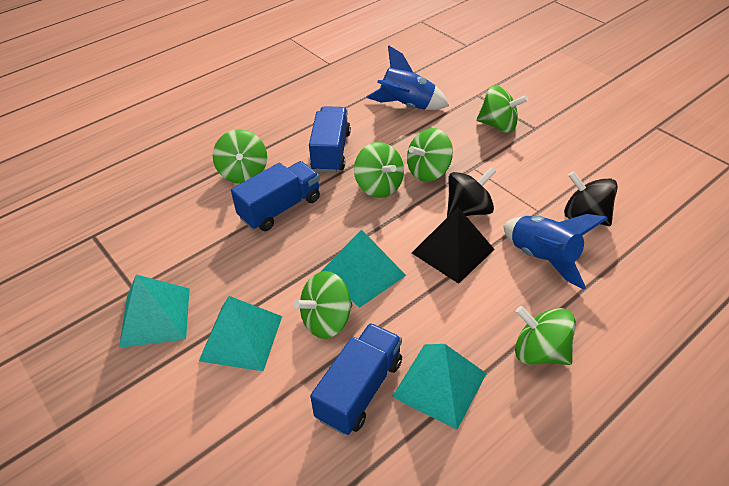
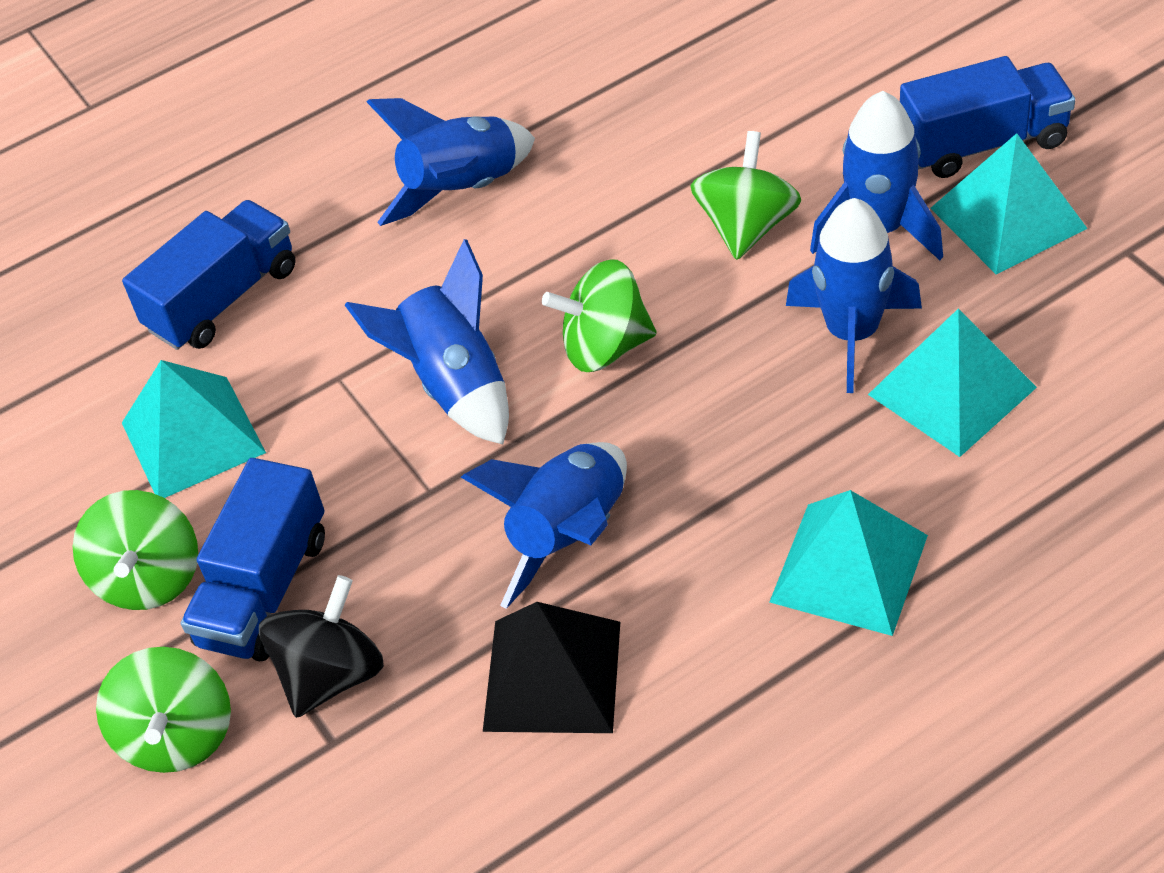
black spinning top: 2 -> 1
blue rocket: 2 -> 5
green spinning top: 6 -> 4

